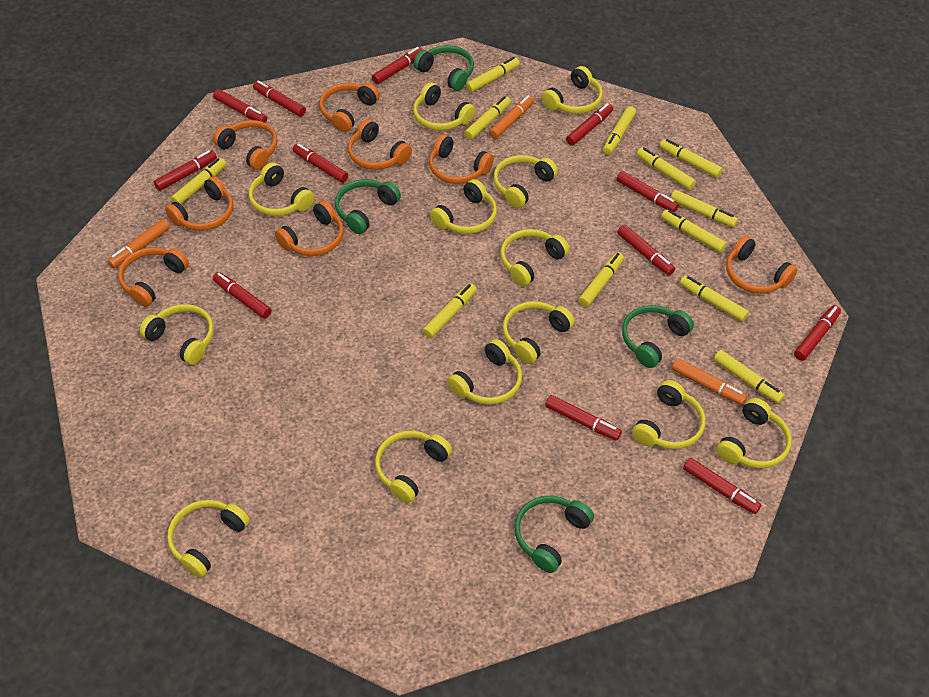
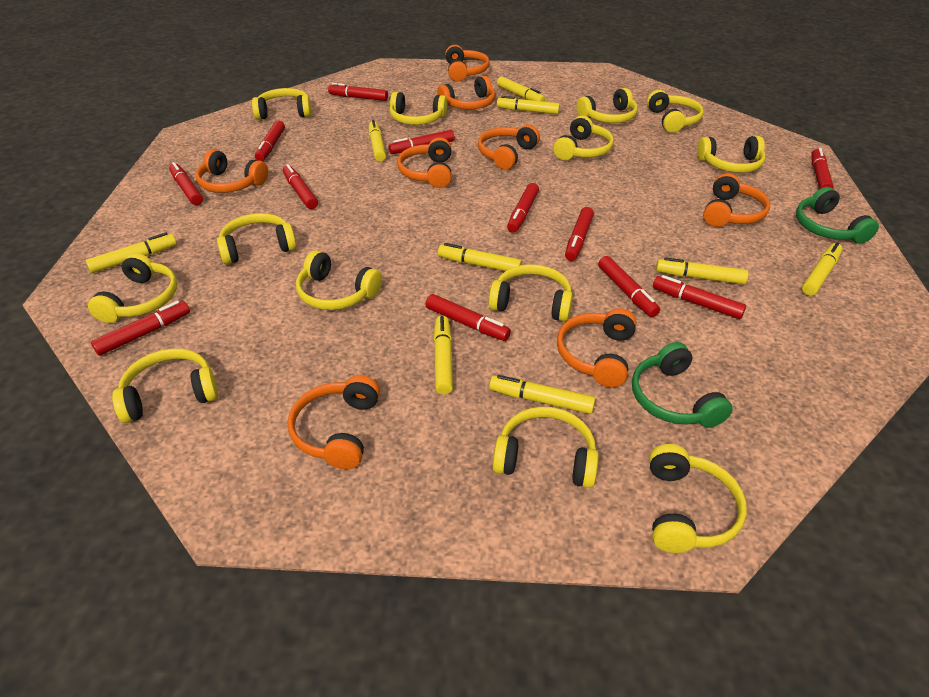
green headphones: 4 -> 2
orange marker: 3 -> 0
yellow marker: 12 -> 9

